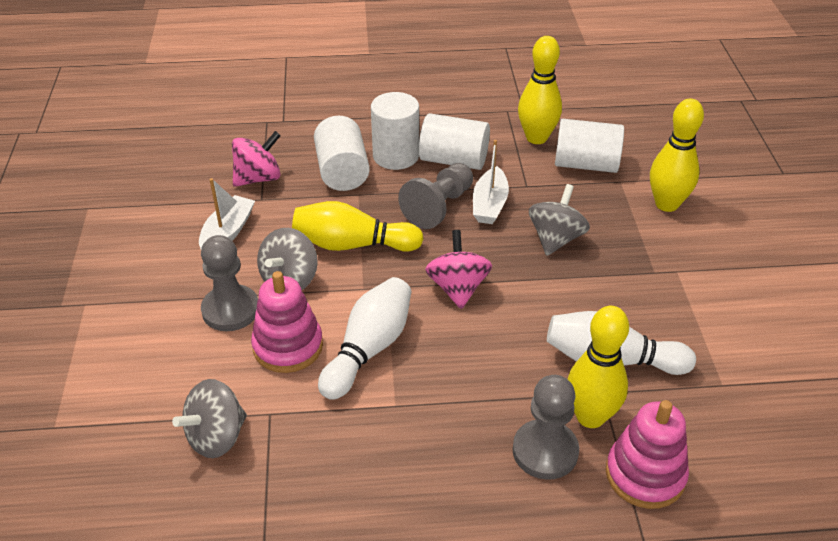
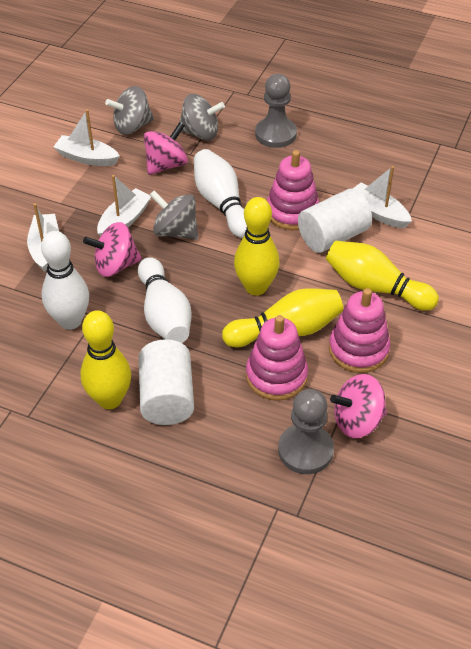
grey pawn: 3 -> 2
pink spinning top: 2 -> 3
pink stacking toy: 2 -> 3
white boat: 2 -> 4
white bowling pin: 2 -> 3
white cylinder: 4 -> 2

